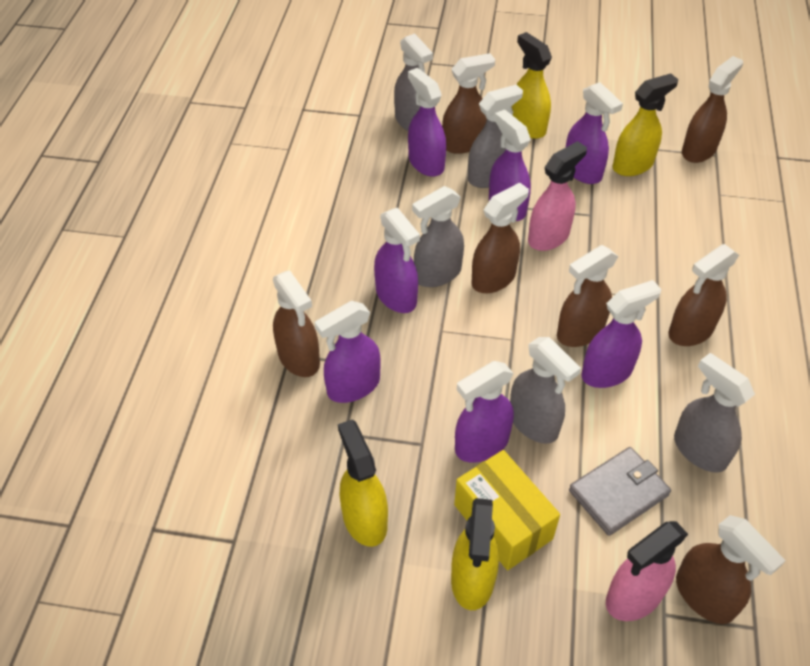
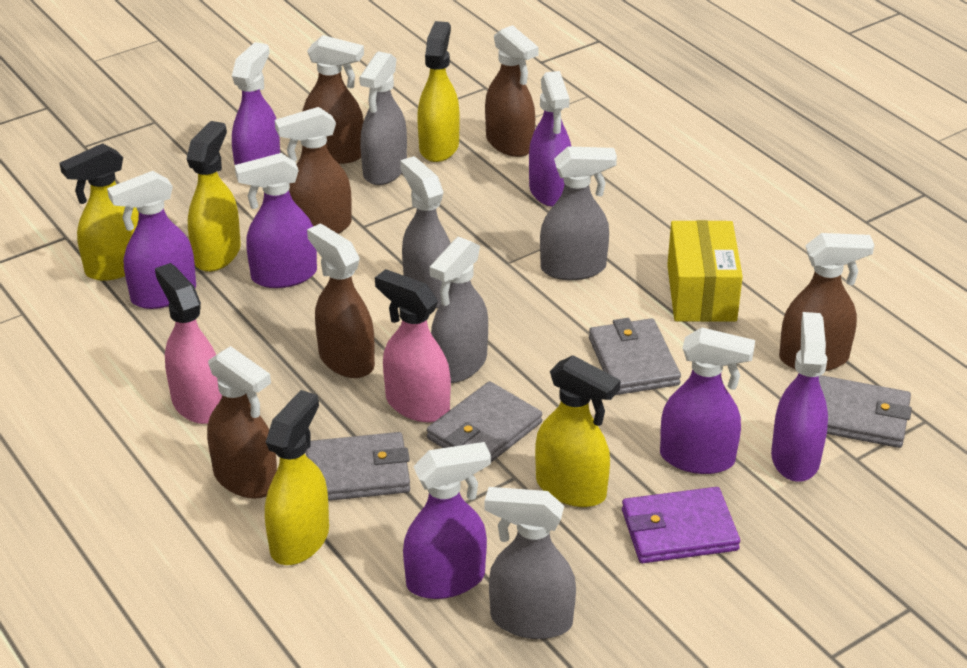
brown spray bottle: 7 -> 6
grey wallet: 1 -> 4
purple wallet: 0 -> 1
yellow spray bottle: 4 -> 5

